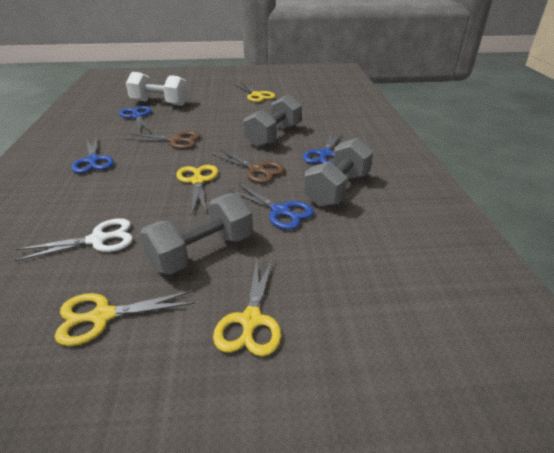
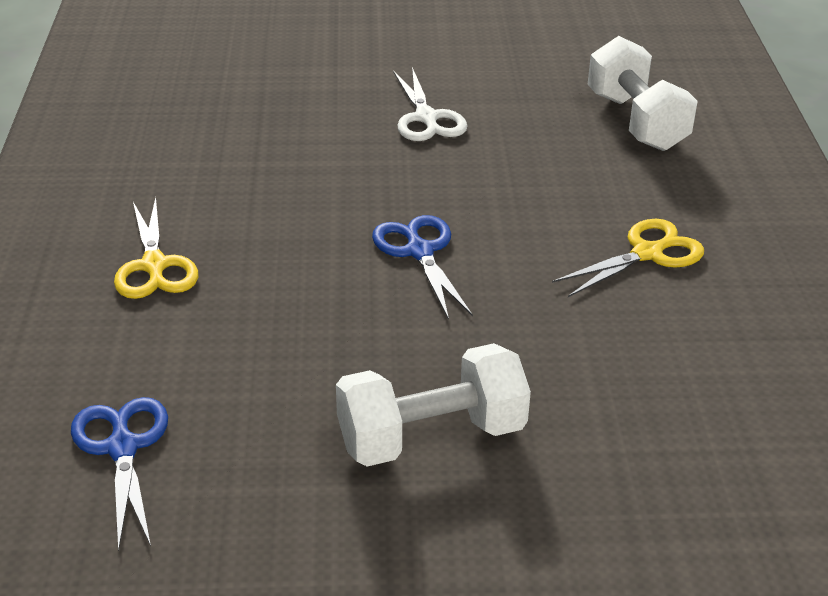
blue scissors: 4 -> 2
brown scissors: 2 -> 0
grey dumbbell: 3 -> 0
white dumbbell: 1 -> 2
yellow scissors: 4 -> 2

